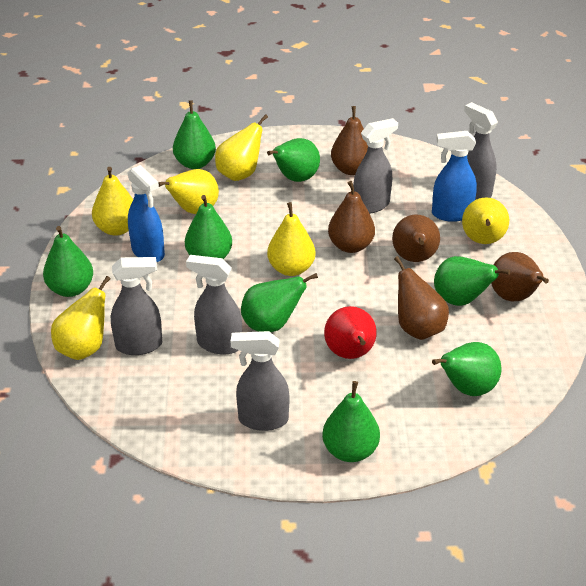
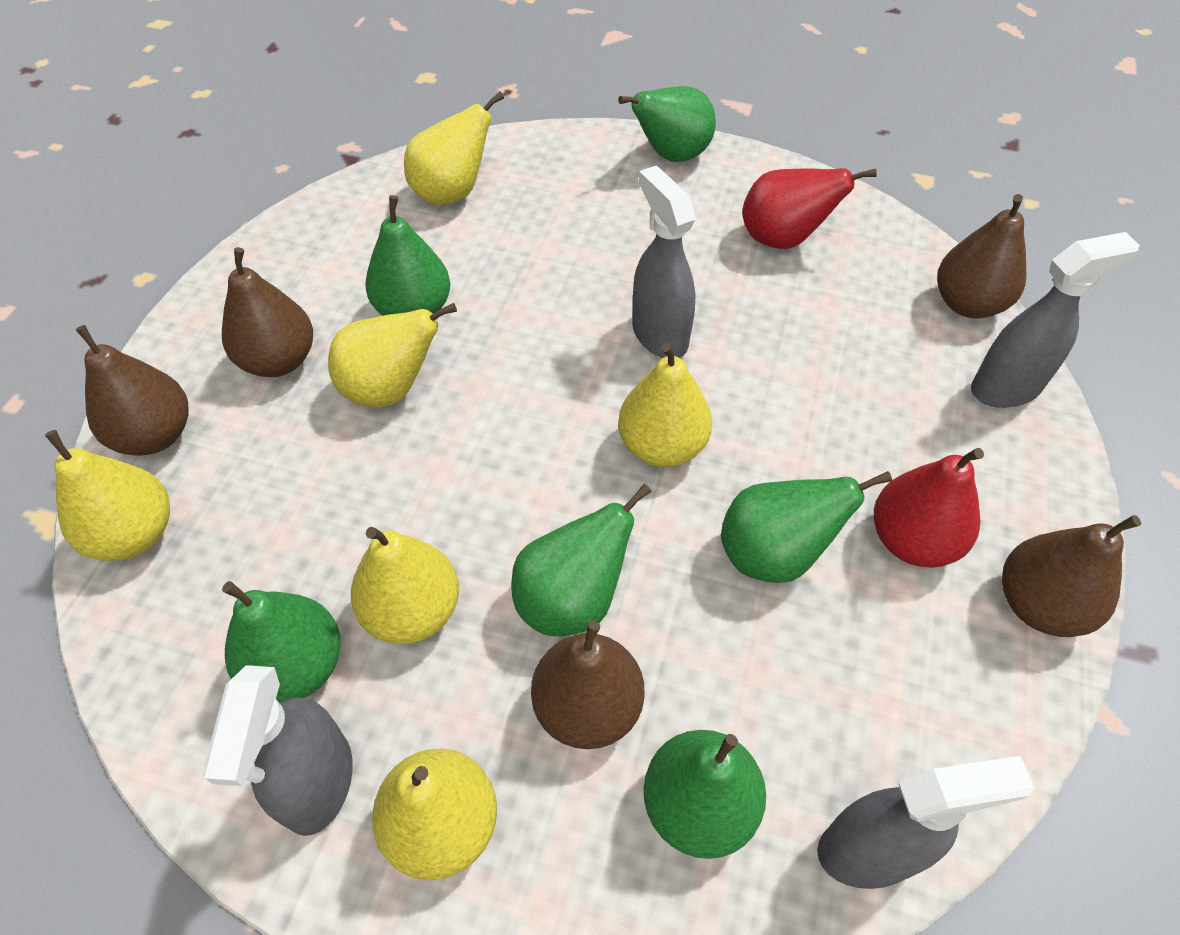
blue spray bottle: 2 -> 0
green pear: 8 -> 6
grey spray bottle: 5 -> 4
red pear: 1 -> 2

